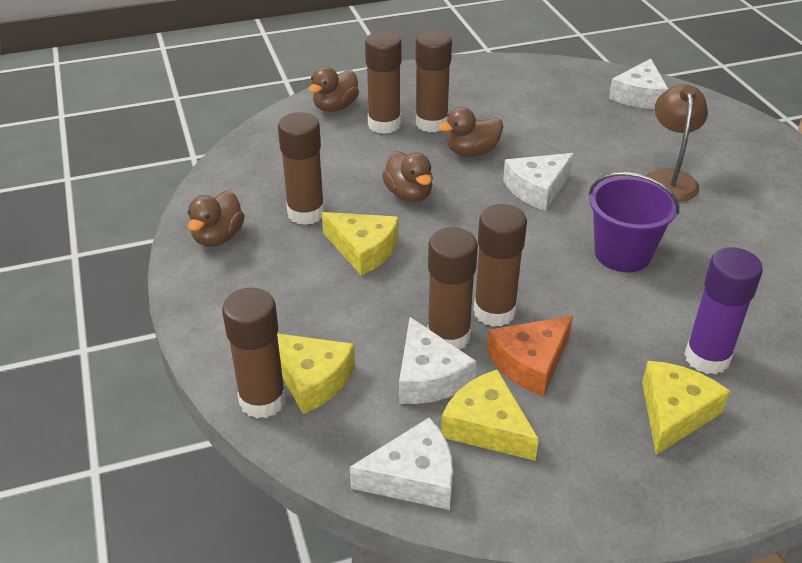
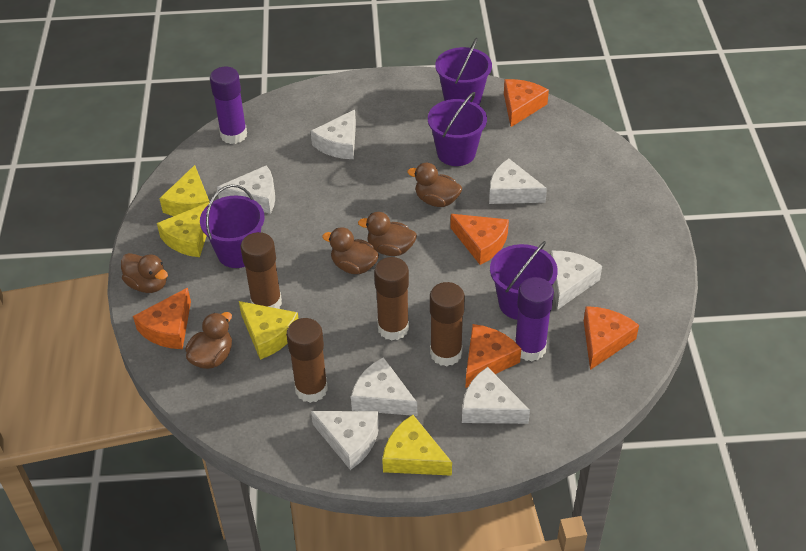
brown duck: 4 -> 5
brown glue stick: 6 -> 4
brown lamp: 1 -> 0
orange cheese: 1 -> 5
purple bucket: 1 -> 4
purple glue stick: 1 -> 2
white cheese: 4 -> 7

